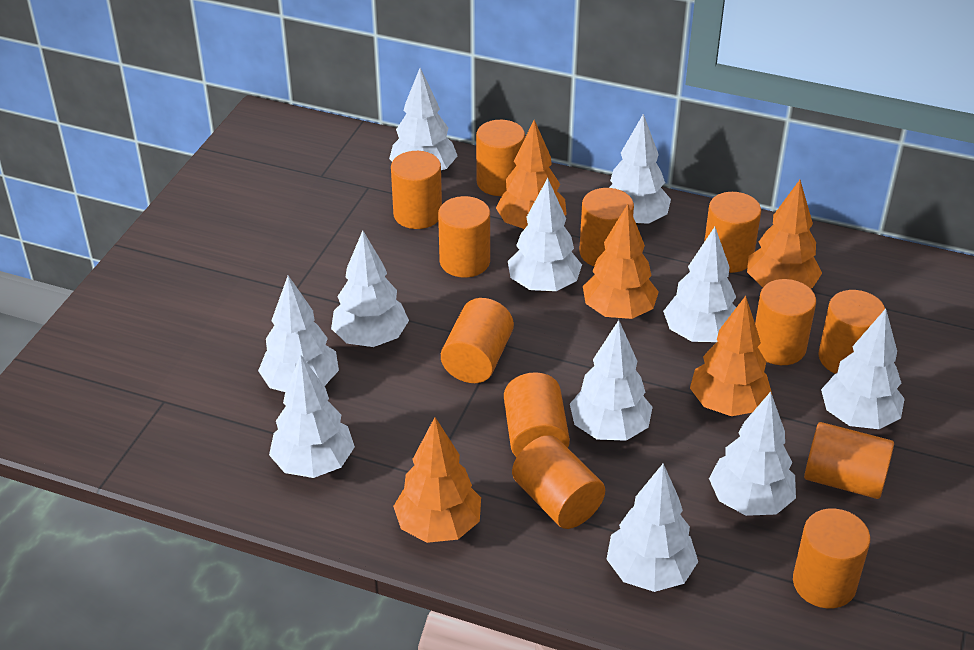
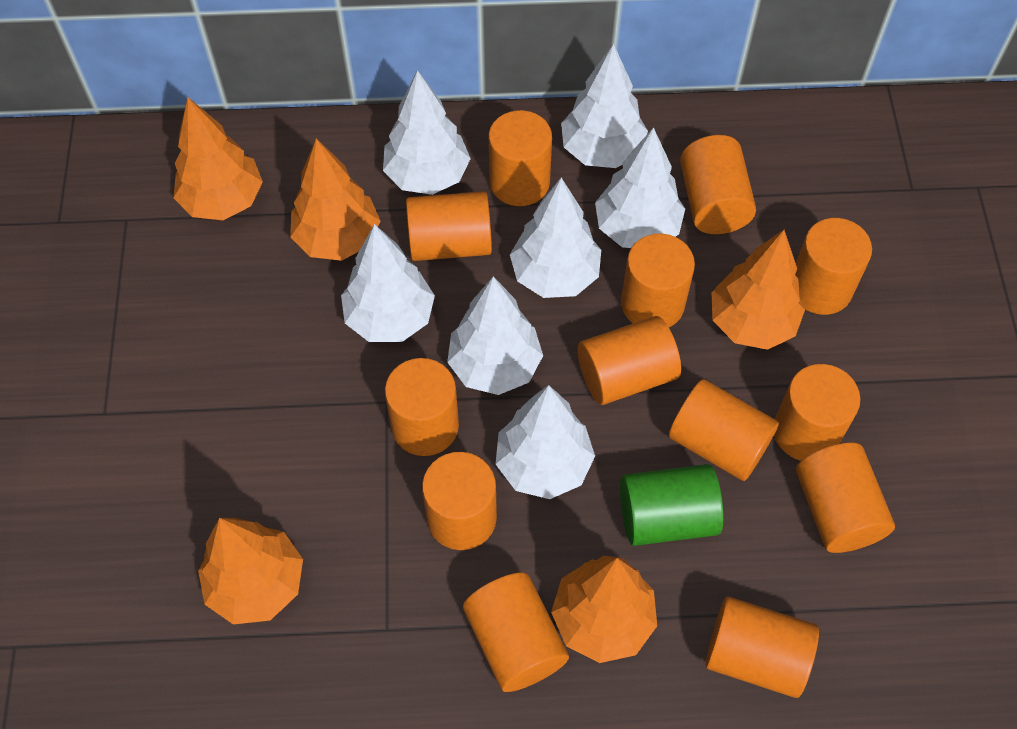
green cylinder: 0 -> 1
orange cylinder: 12 -> 13
white tree: 11 -> 7

